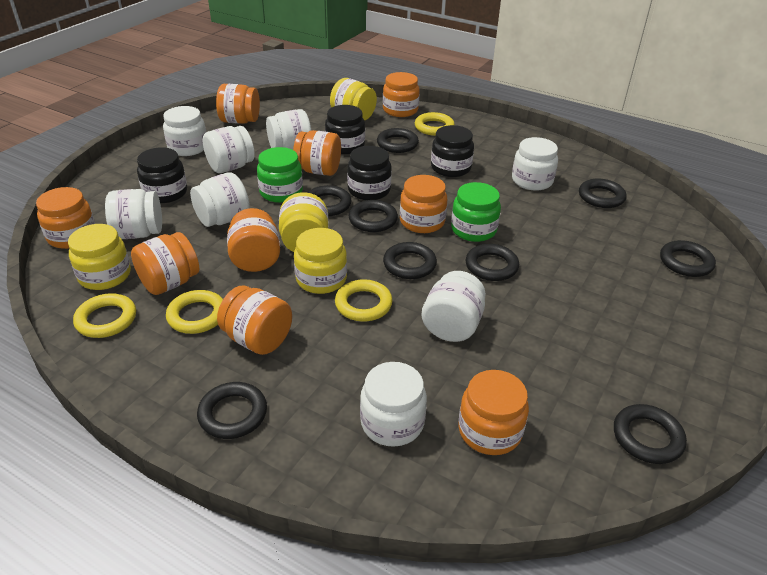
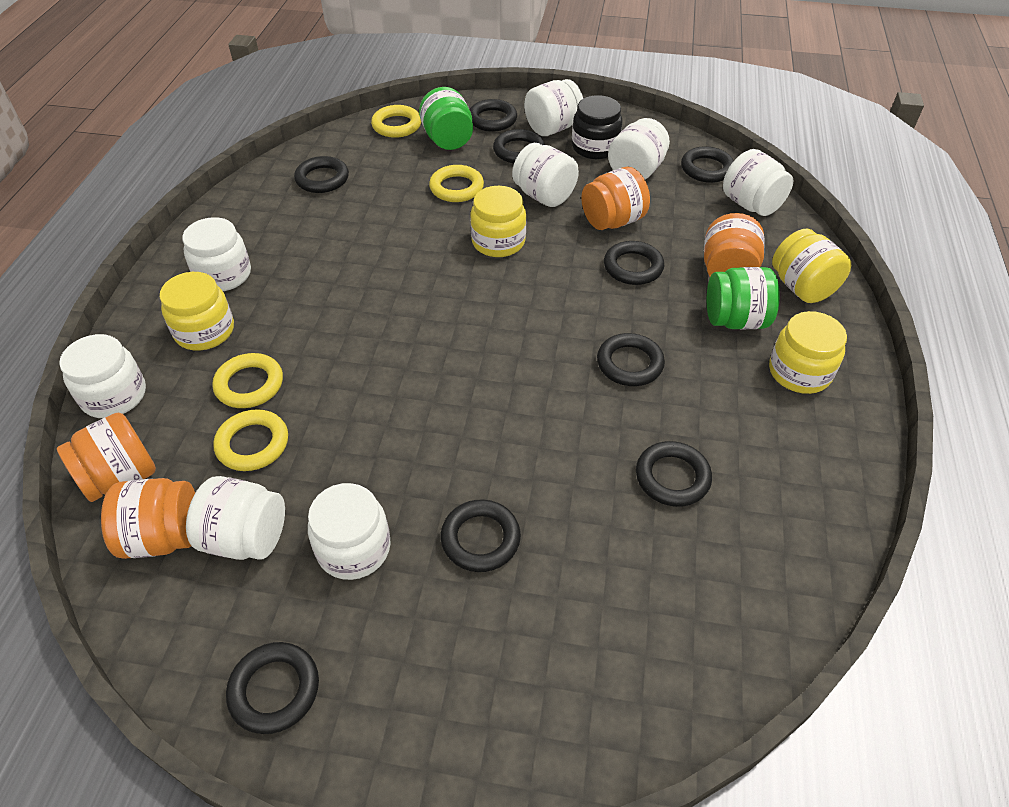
black jar: 4 -> 1
orange jar: 9 -> 4

